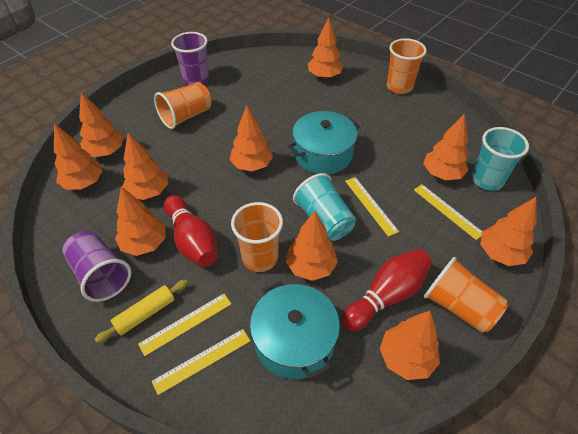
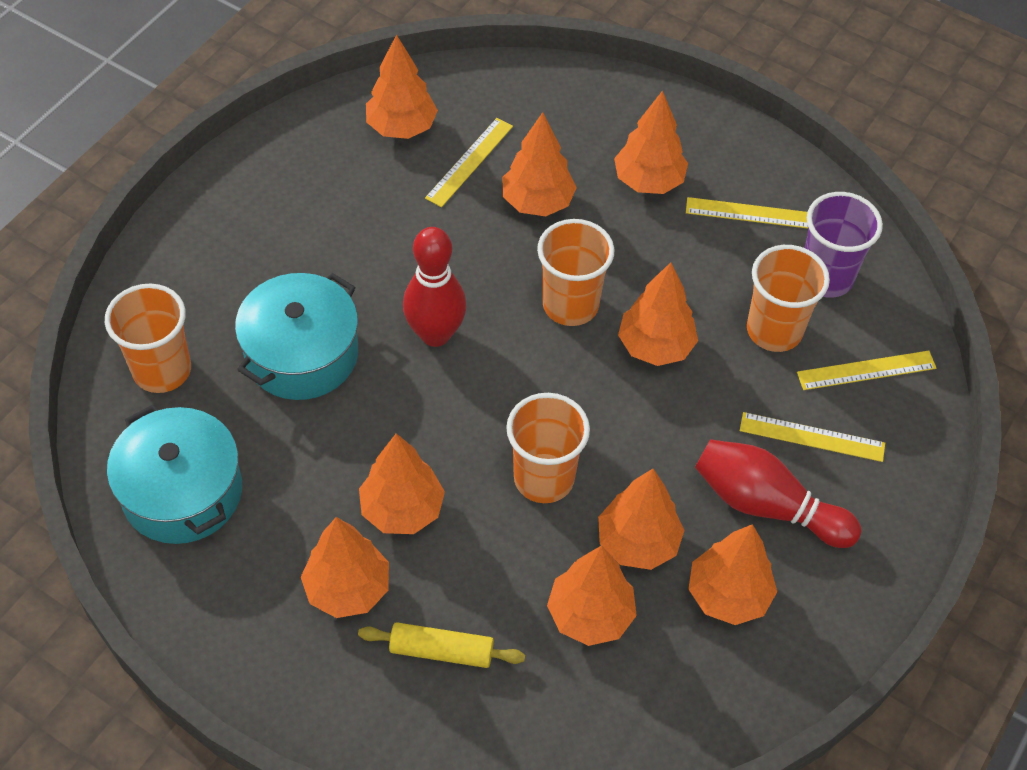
orange tree: 10 -> 9
purple cup: 2 -> 1
turquoise cup: 2 -> 0

